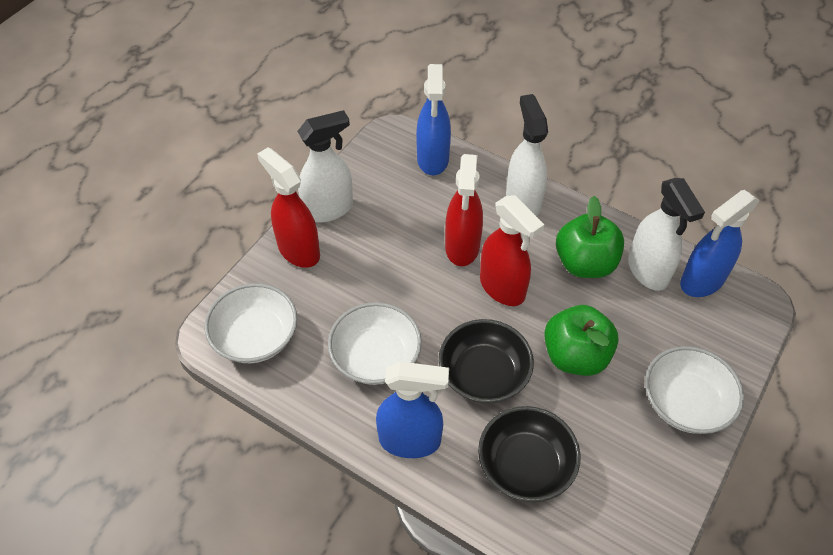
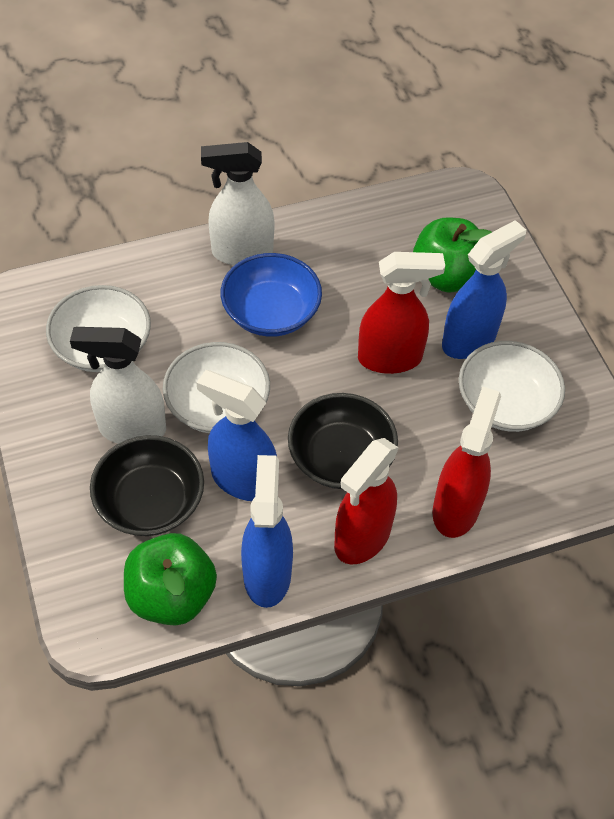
blue bowl: 0 -> 1
white spray bottle: 3 -> 2

